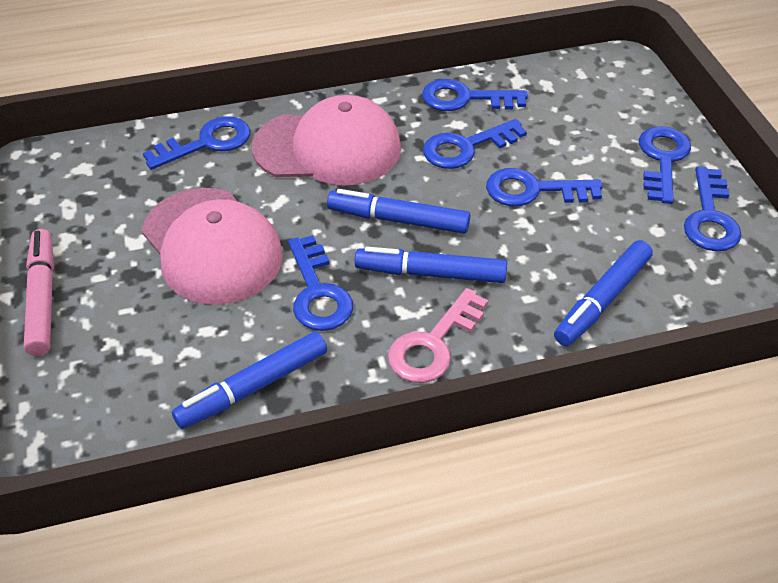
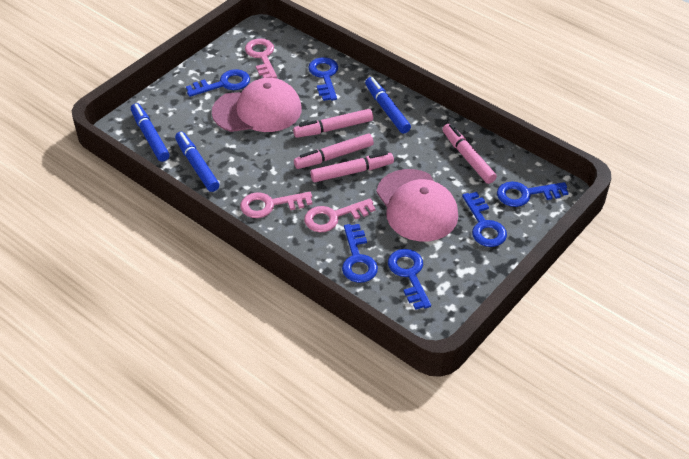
blue key: 7 -> 6
blue marker: 4 -> 3
pink key: 1 -> 3
pink marker: 1 -> 4

